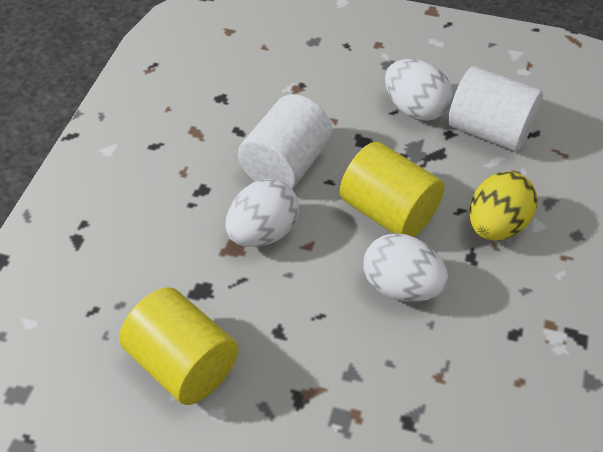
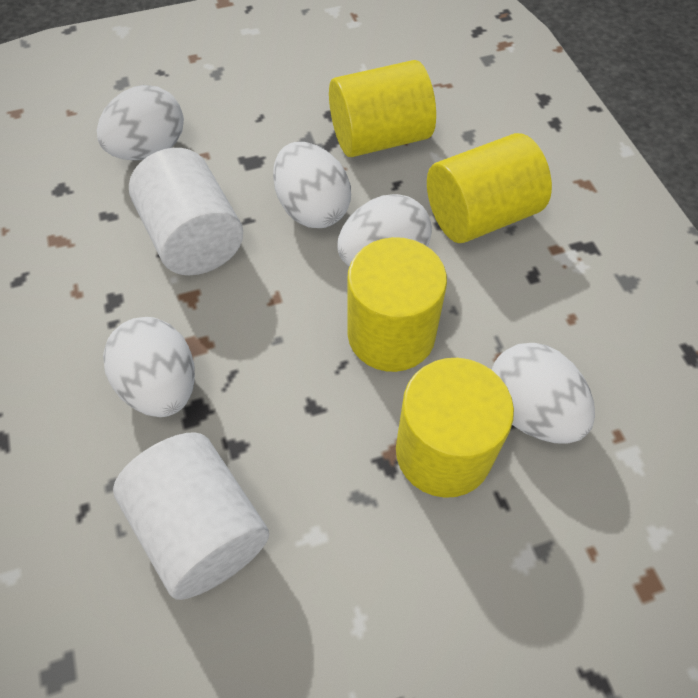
white egg: 3 -> 5
yellow cylinder: 2 -> 4
yellow egg: 1 -> 0

